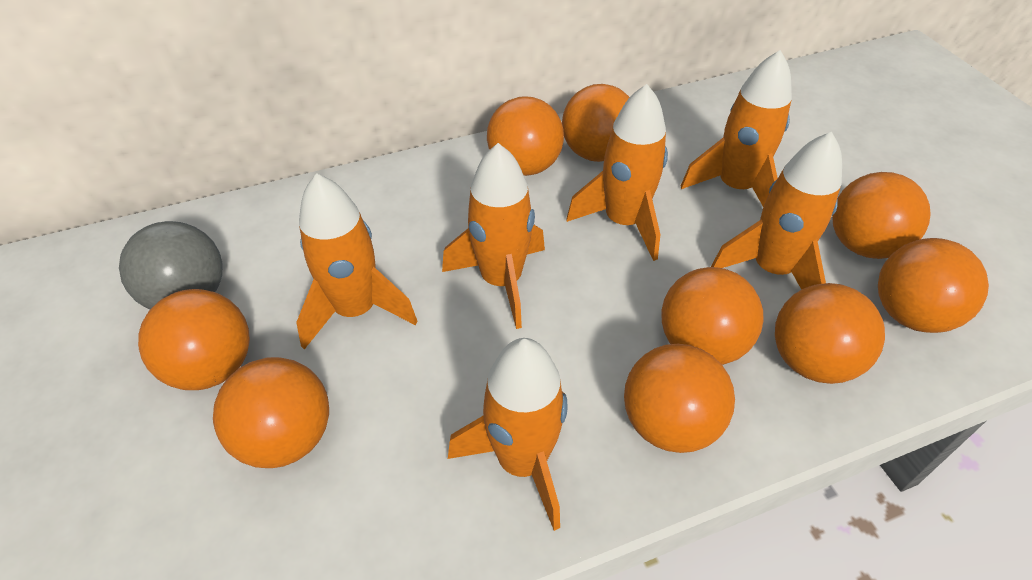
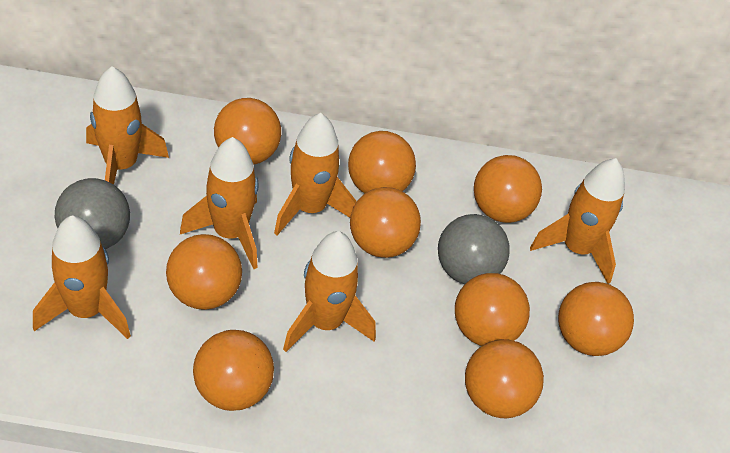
grey ball: 1 -> 2

